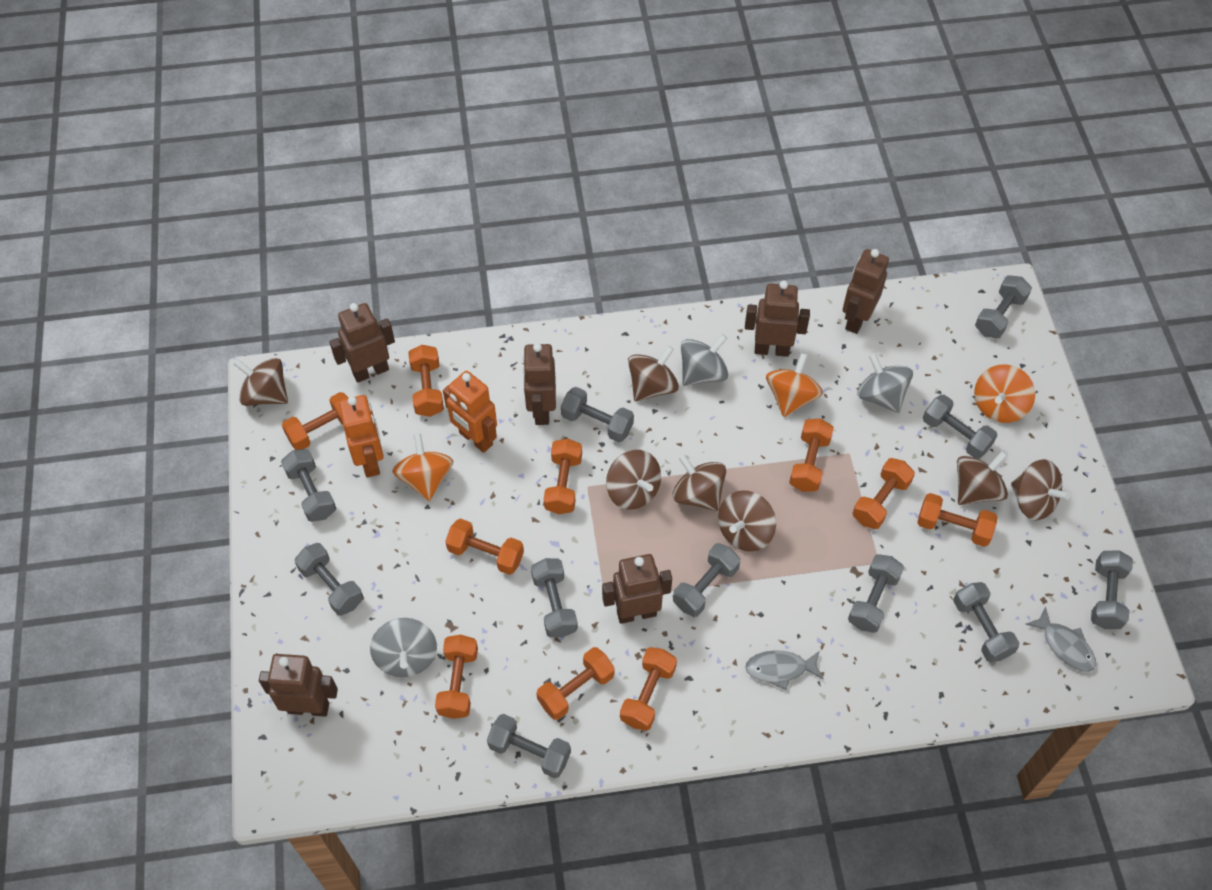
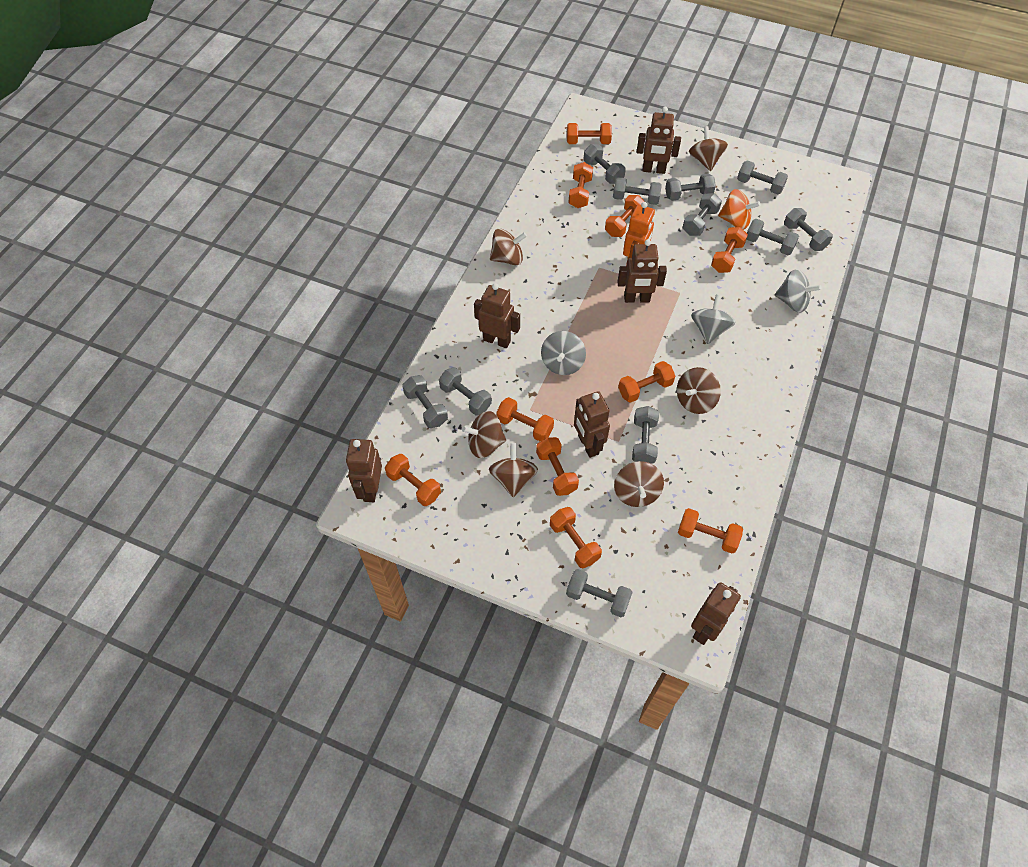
brown spinning top: 7 -> 6
grey fish: 2 -> 0
orange robot: 2 -> 1
orange spinning top: 3 -> 1

